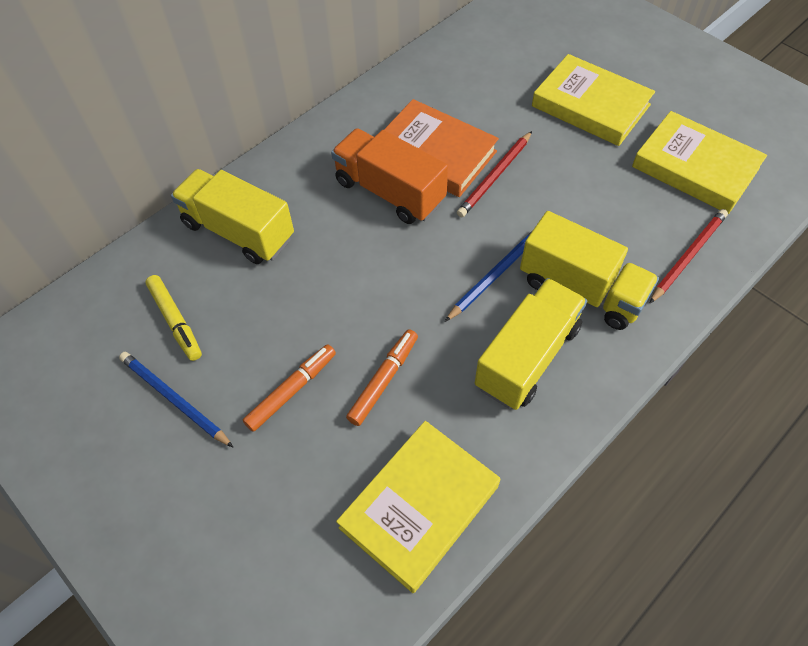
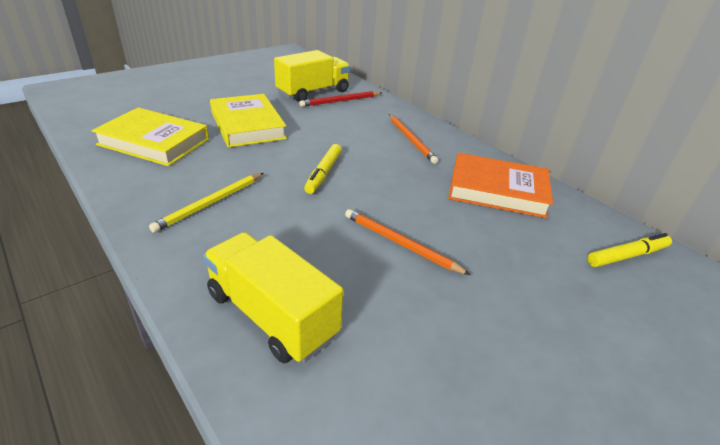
blue pencil: 2 -> 0
orange marker: 2 -> 0
orange pencil: 0 -> 2
orange truck: 1 -> 0
red pencil: 2 -> 1
yellow book: 3 -> 2
yellow marker: 1 -> 2
yellow pencil: 0 -> 1
yellow truck: 3 -> 2

